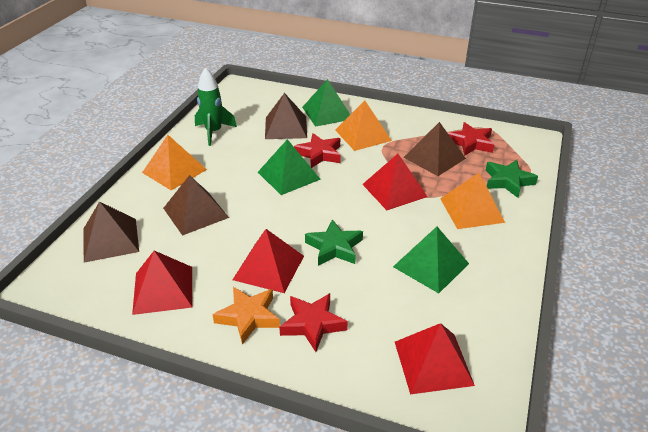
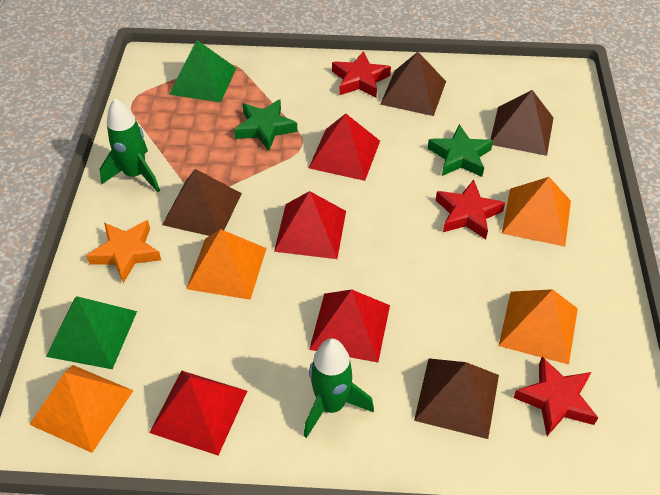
green pyramid: 3 -> 2
green rocket: 1 -> 2
orange pyramid: 3 -> 4

